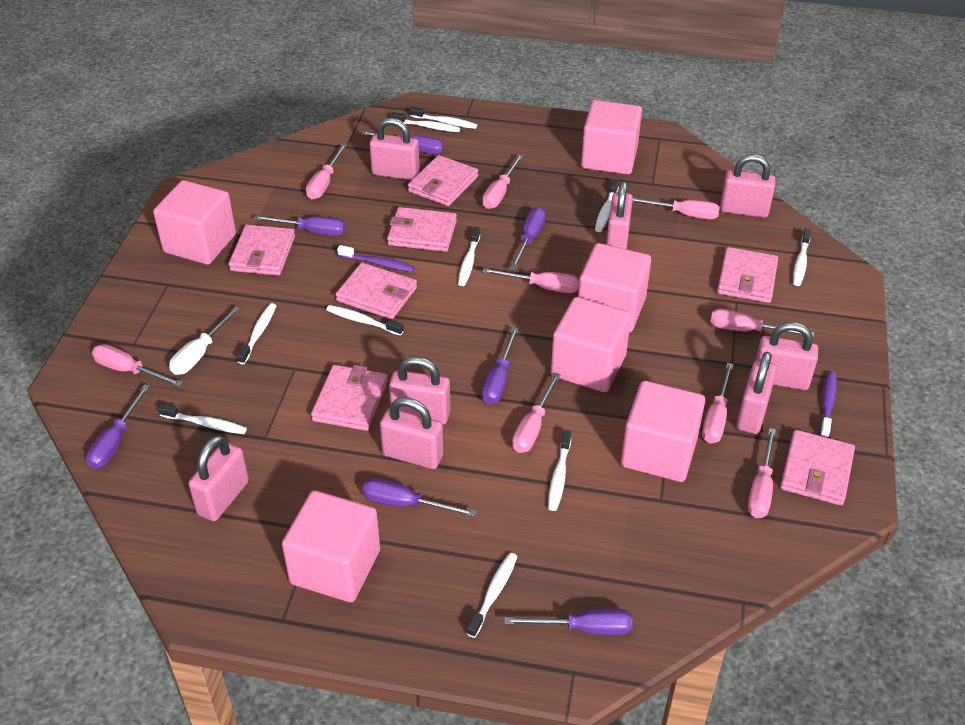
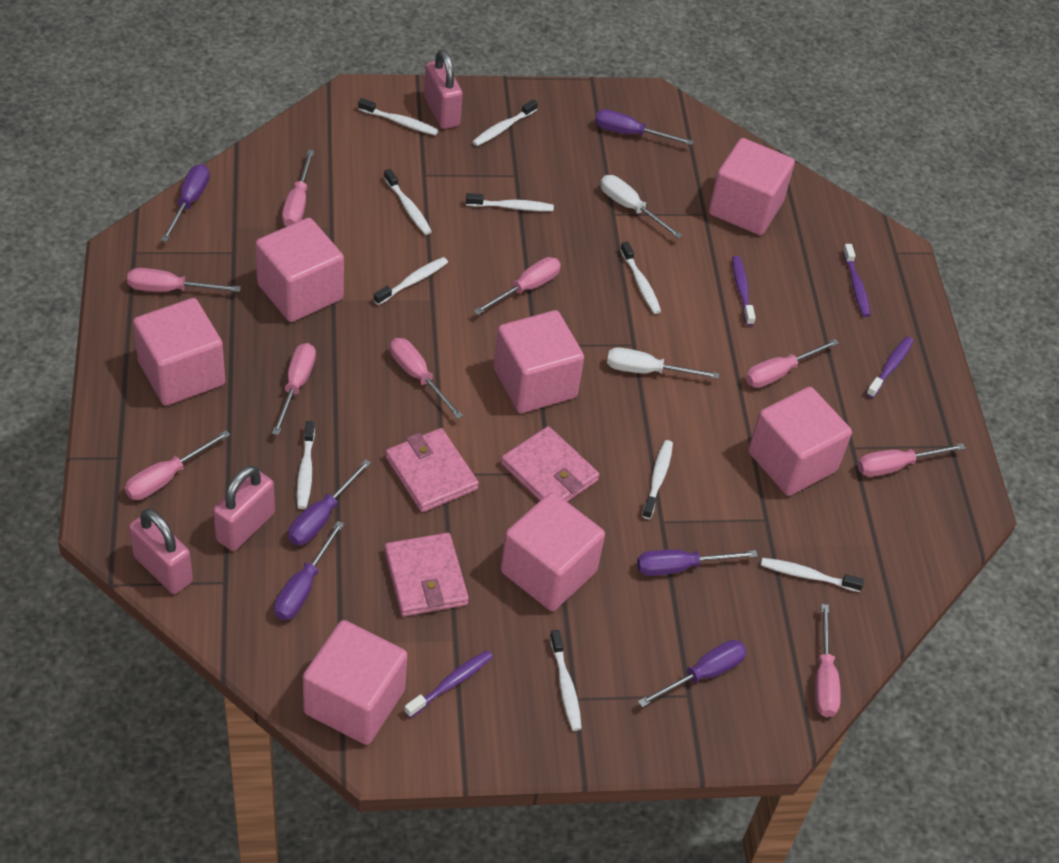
pink cube: 6 -> 7
pink padlock: 8 -> 3
pink wallet: 7 -> 3
purple screwdriver: 7 -> 6
purple toothbrush: 2 -> 4
white screwdriver: 1 -> 2

